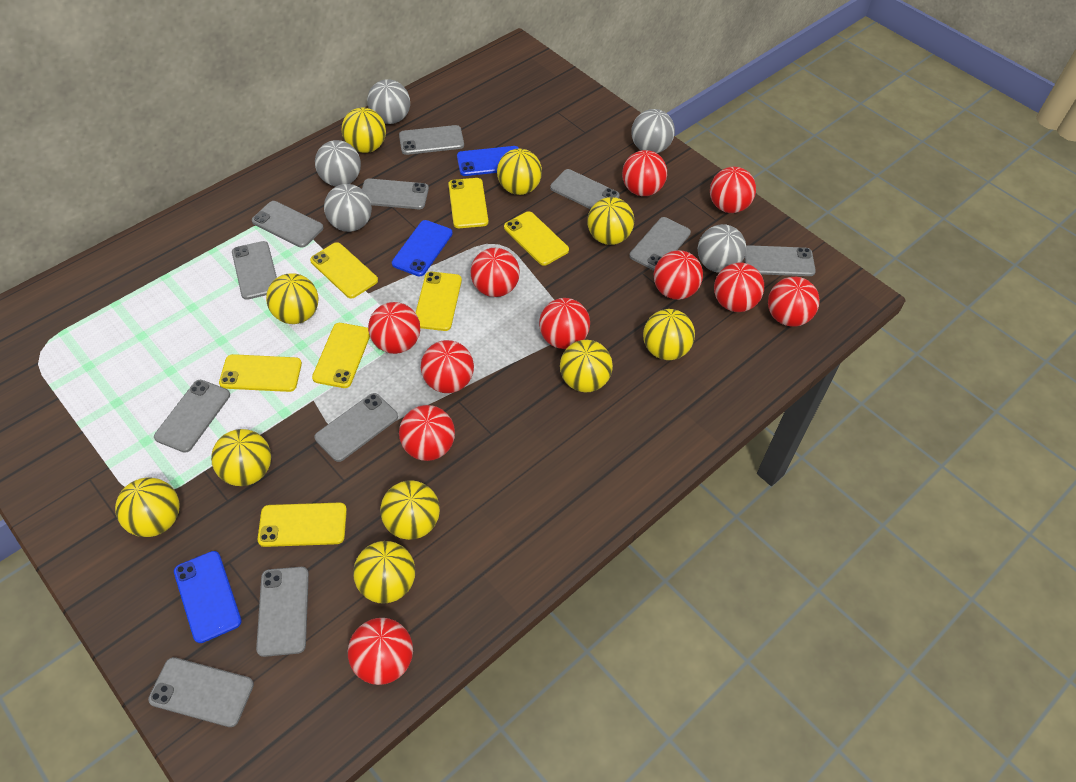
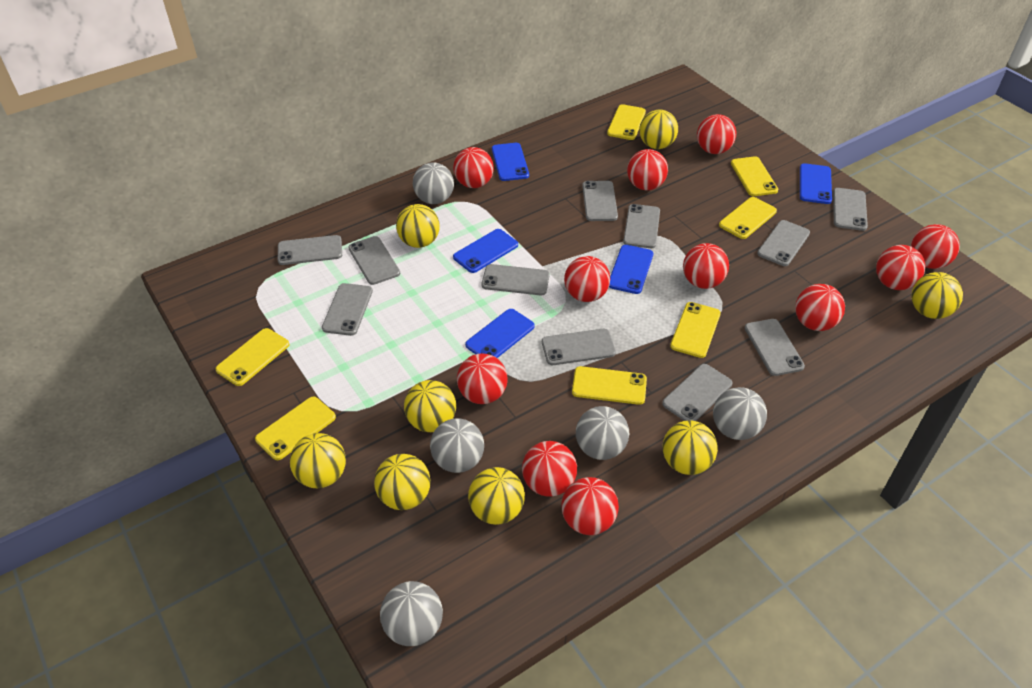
blue phone: 3 -> 5
yellow ball: 10 -> 8

